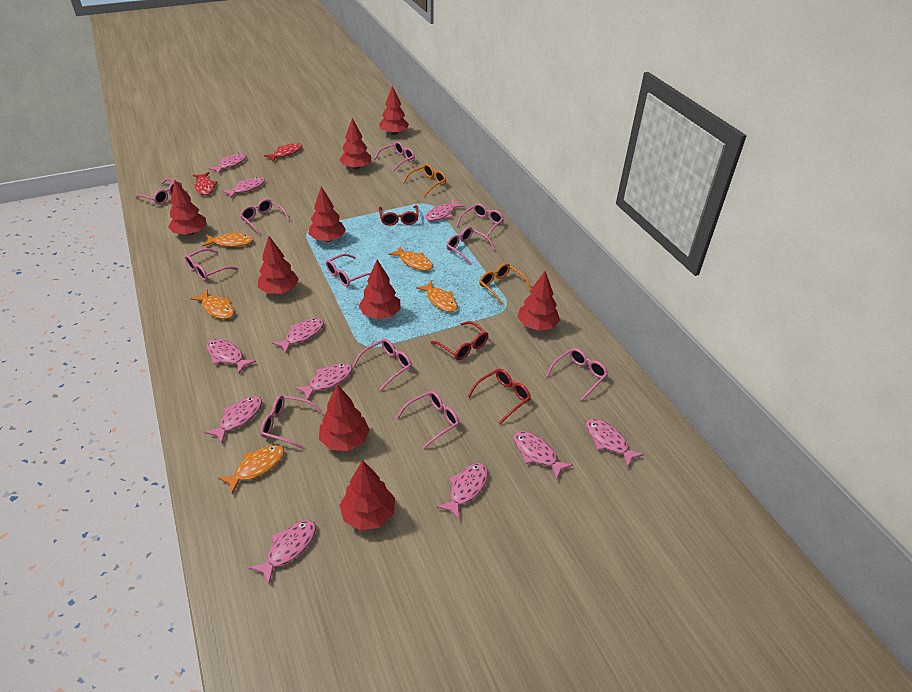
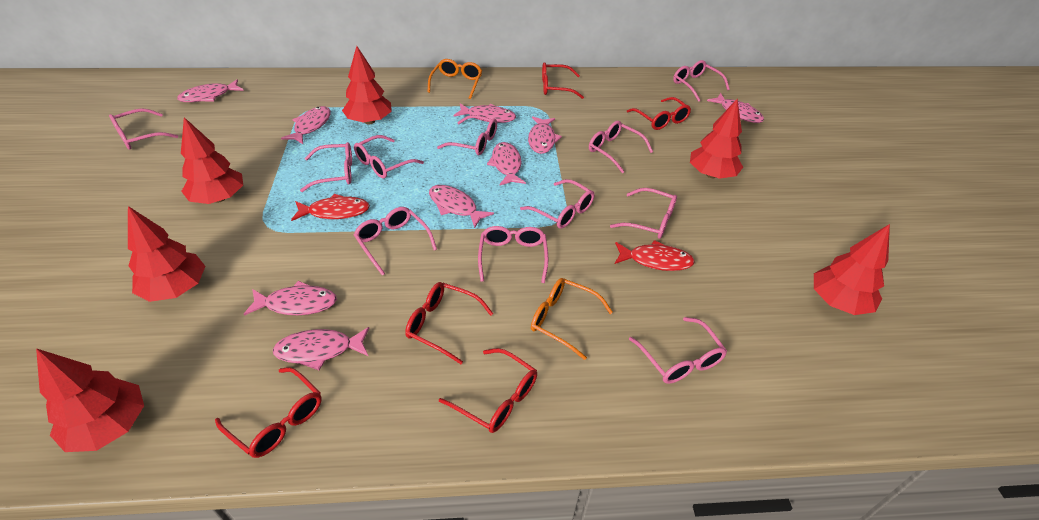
orange fish: 5 -> 0
pink fish: 11 -> 9
red glasses: 3 -> 5
red tree: 9 -> 6

